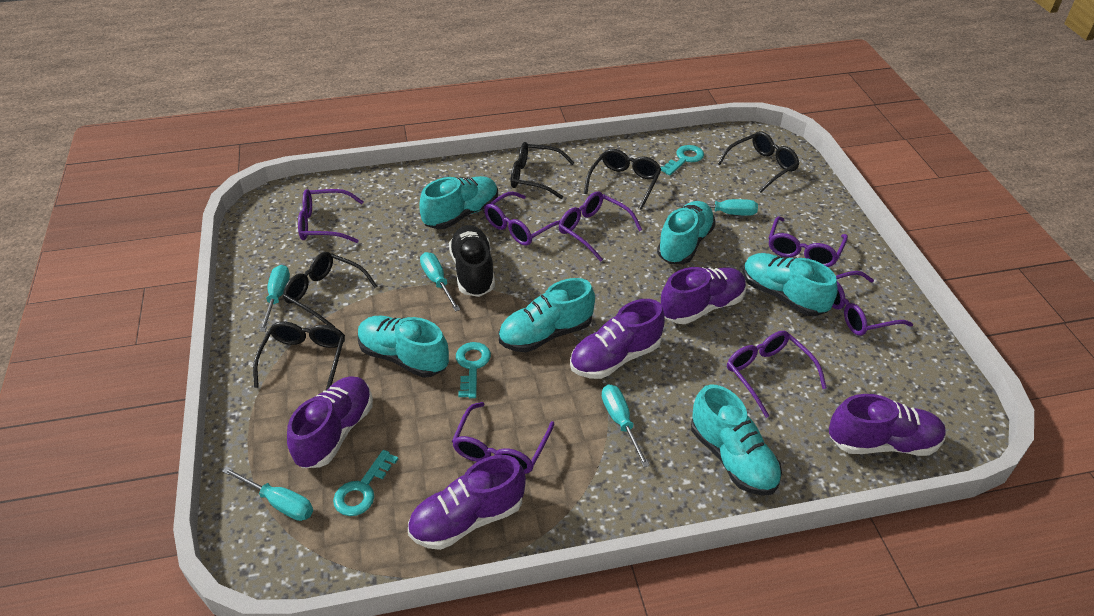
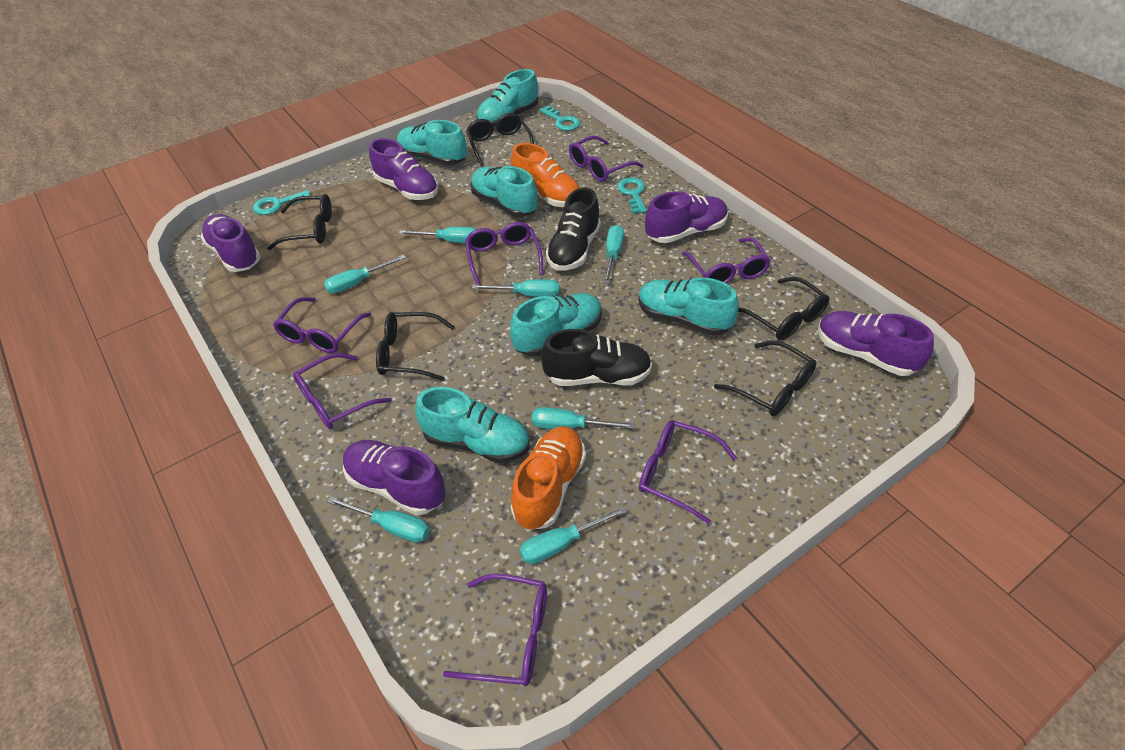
black shoe: 1 -> 2
orange shoe: 0 -> 2
turquoise screwdriver: 5 -> 7

